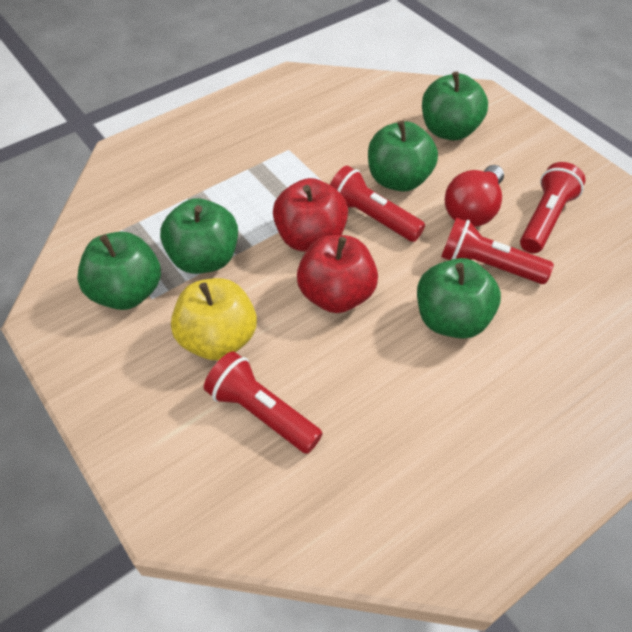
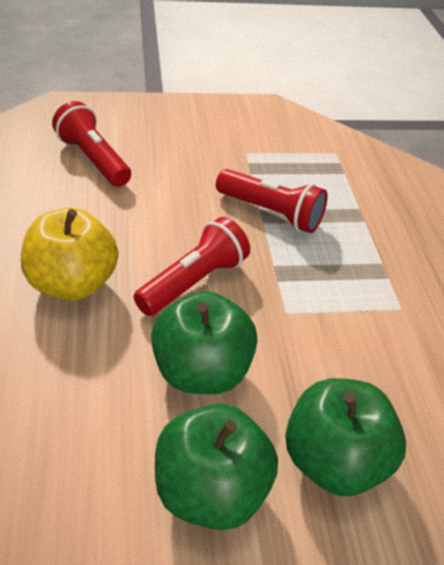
green apple: 5 -> 3
red apple: 2 -> 0
red flashlight: 4 -> 3
red light bulb: 1 -> 0

